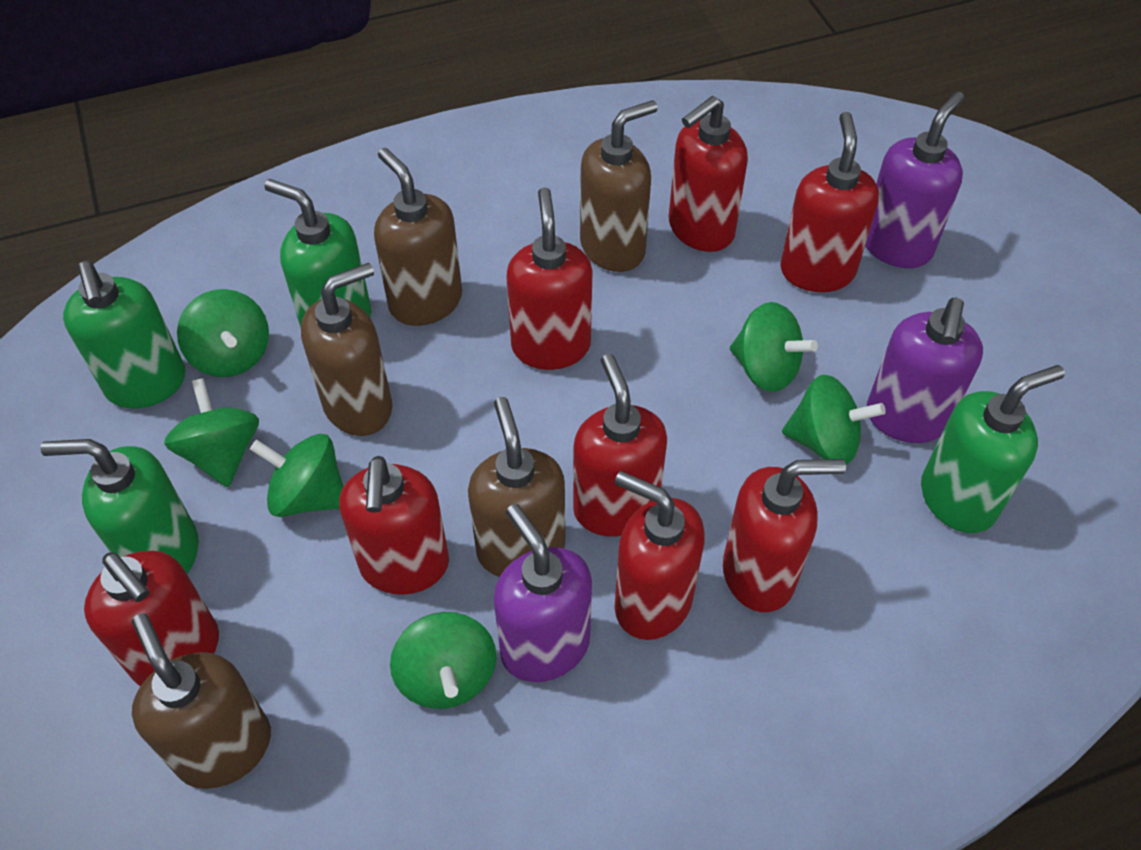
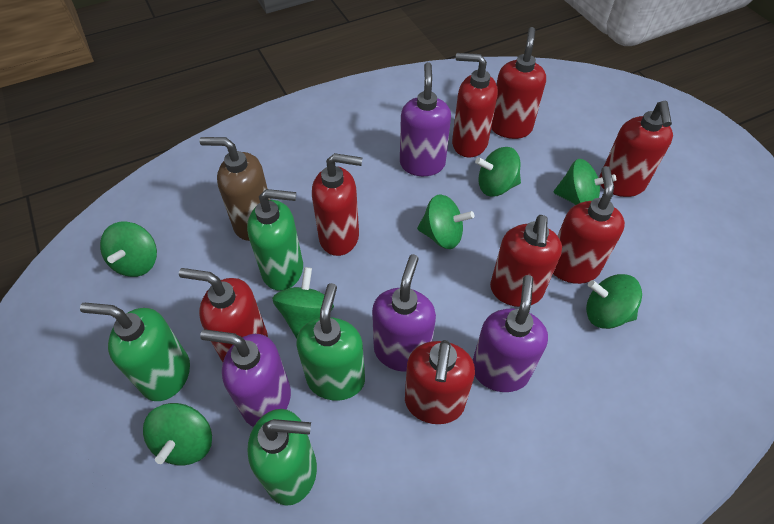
brown soap dispenser: 5 -> 1
green spinning top: 6 -> 7
purple soap dispenser: 3 -> 4

